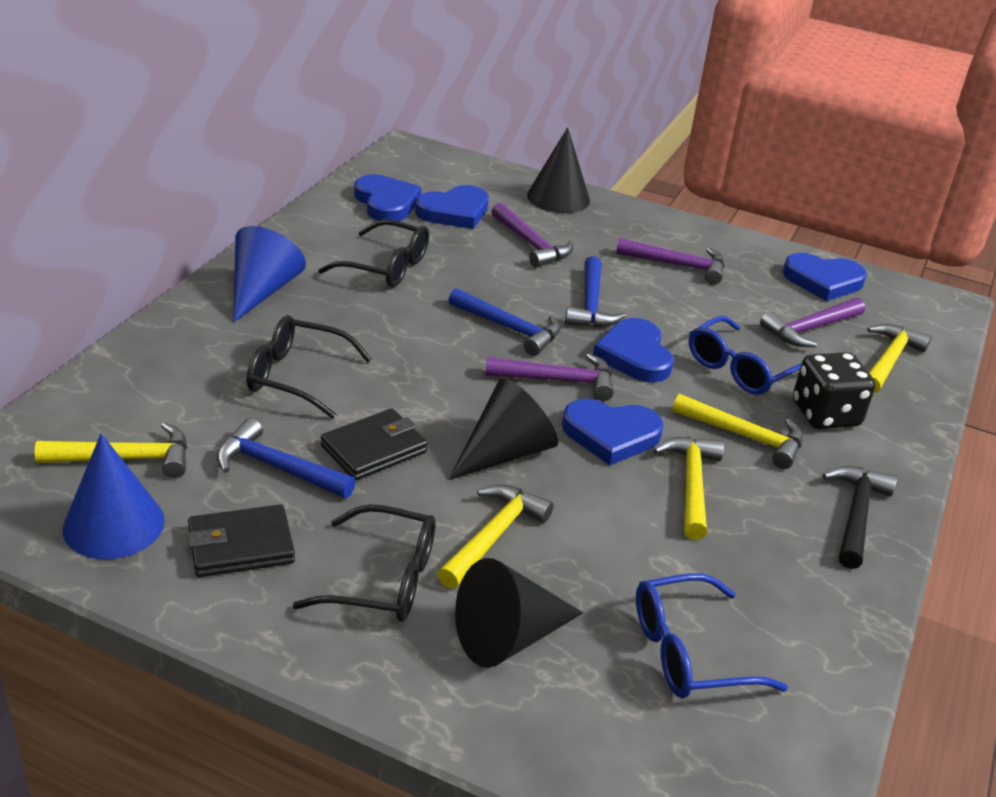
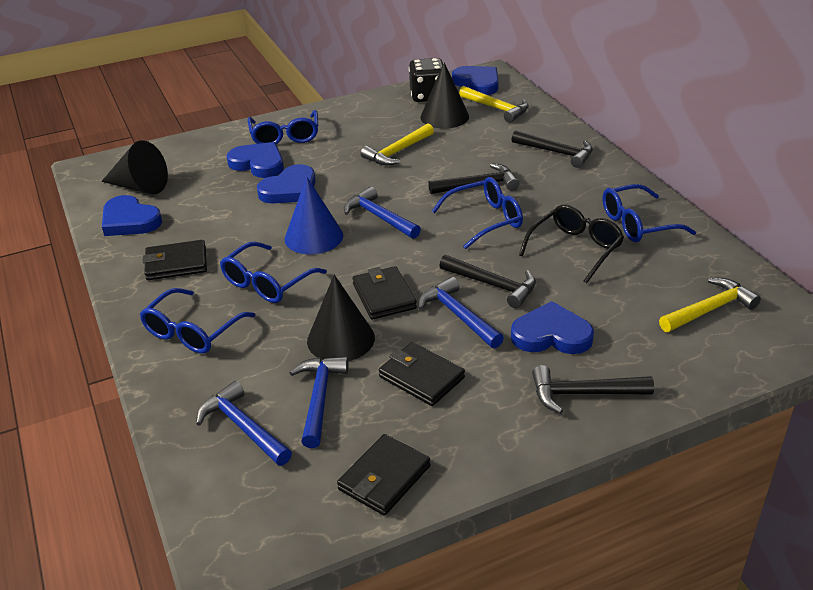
black glasses: 3 -> 1
black hammer: 1 -> 4
black wallet: 2 -> 4
blue cone: 2 -> 1
blue glasses: 2 -> 5
blue hammer: 3 -> 4
purple hammer: 4 -> 0
yellow hammer: 5 -> 3

